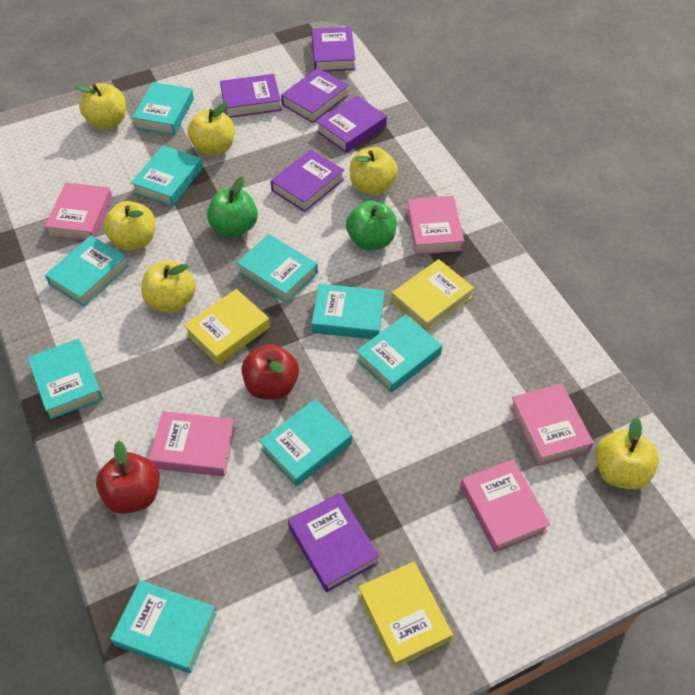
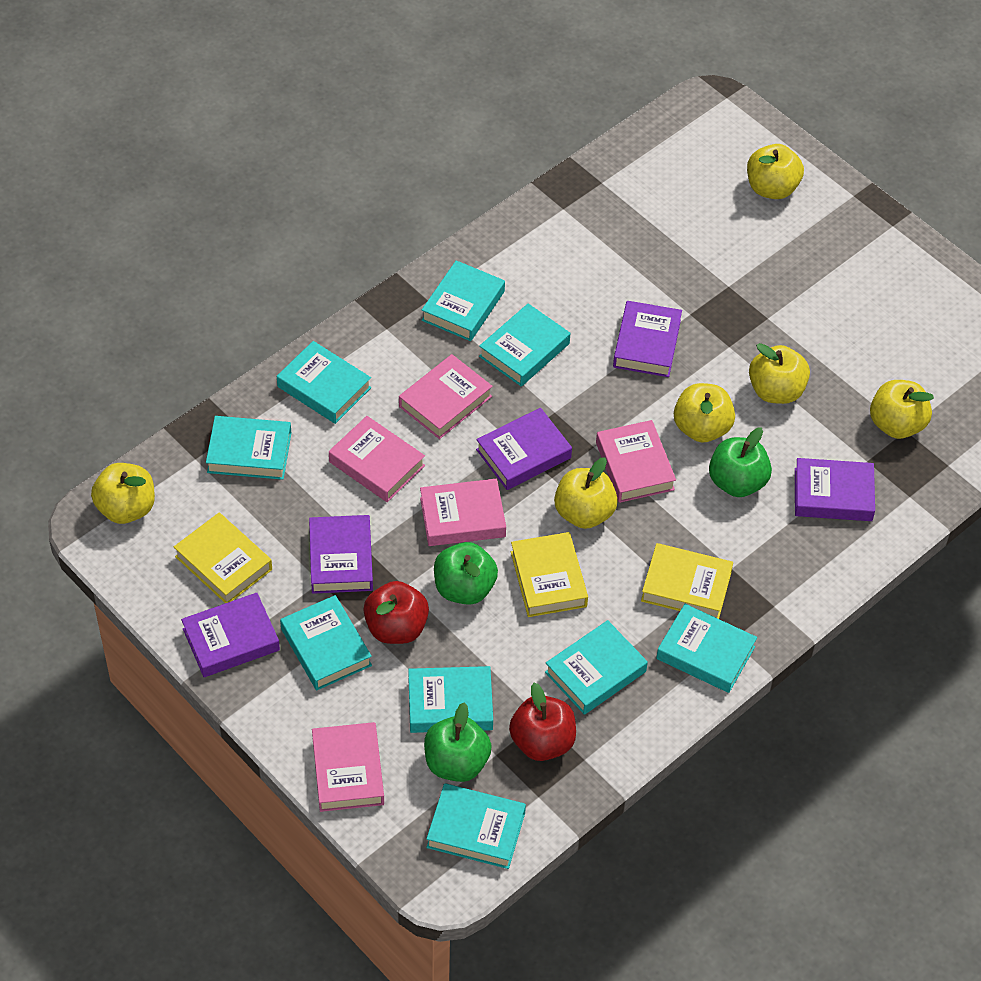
green apple: 2 -> 3
purple book: 6 -> 5

